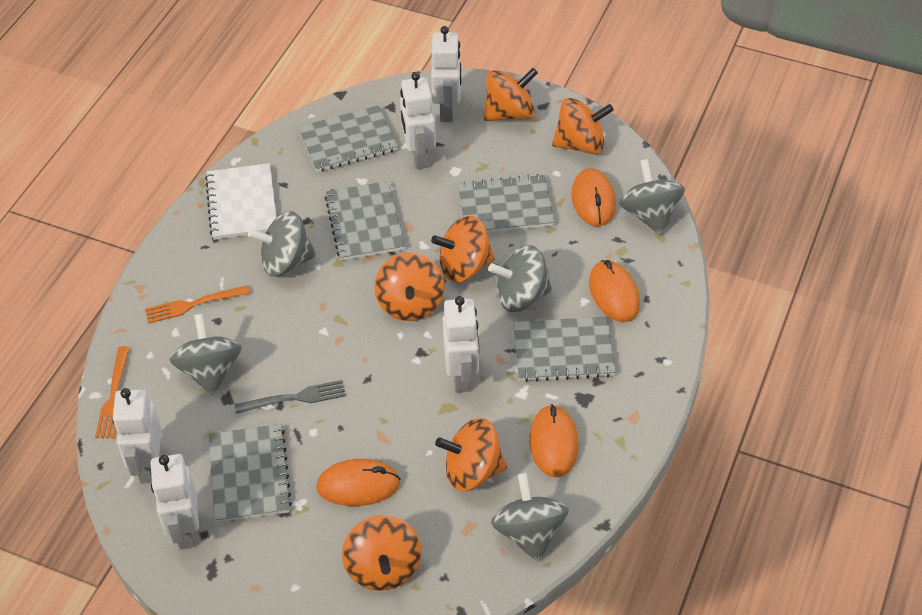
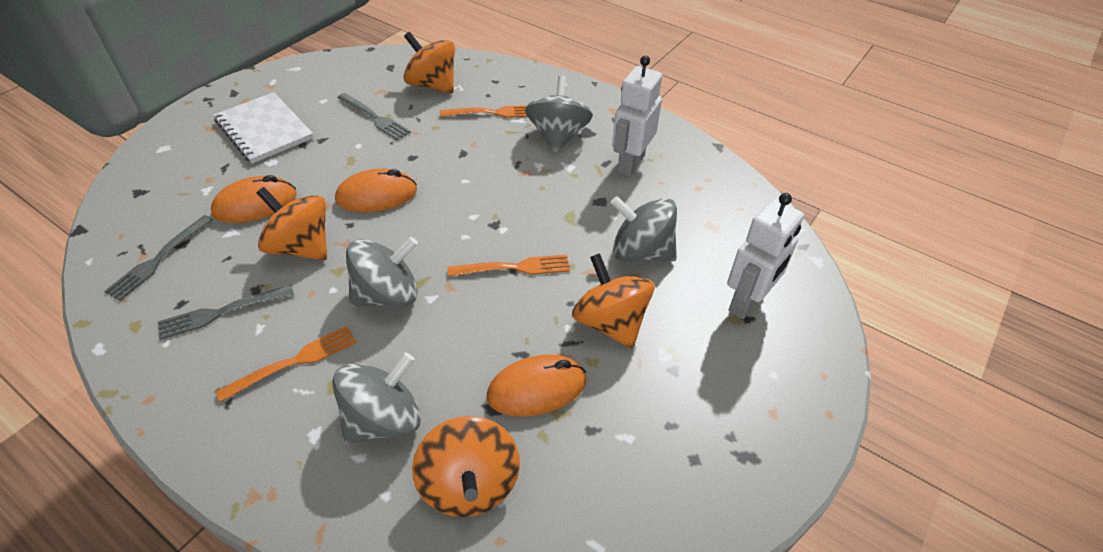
grey fork: 1 -> 3
grey notebook: 5 -> 0
grey spinning top: 5 -> 4
orange fork: 2 -> 3
orange mouse: 4 -> 3
orange spinning top: 6 -> 4
white robot: 5 -> 2

